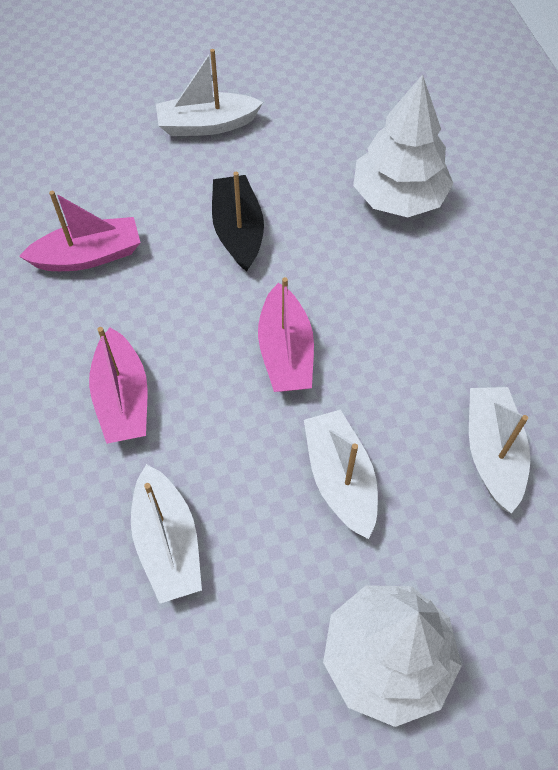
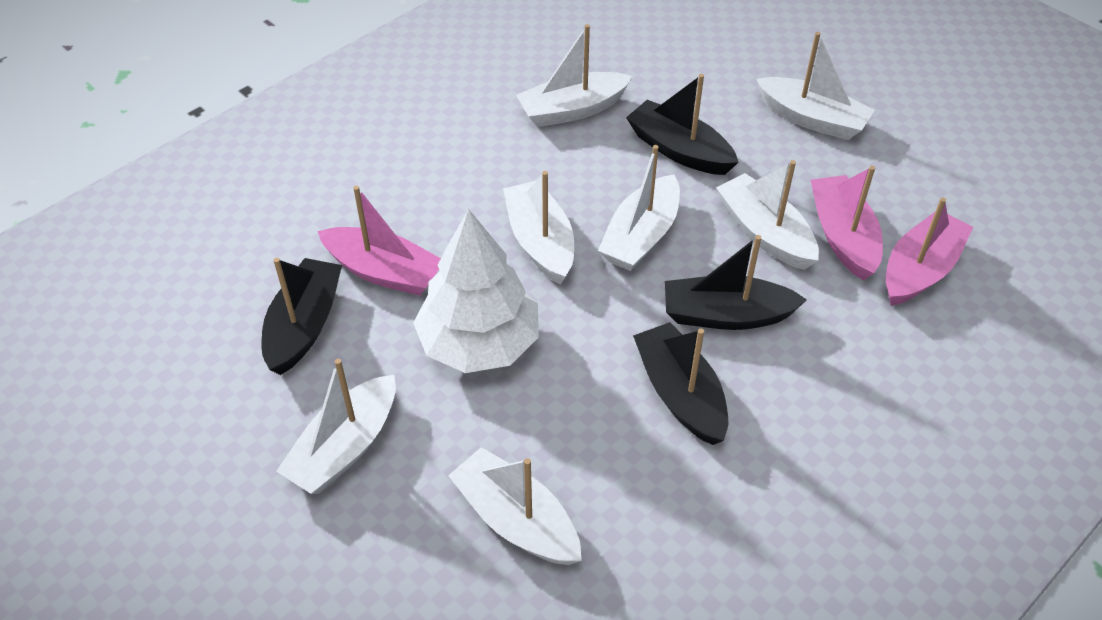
black boat: 1 -> 4
white boat: 4 -> 7
white tree: 2 -> 1

